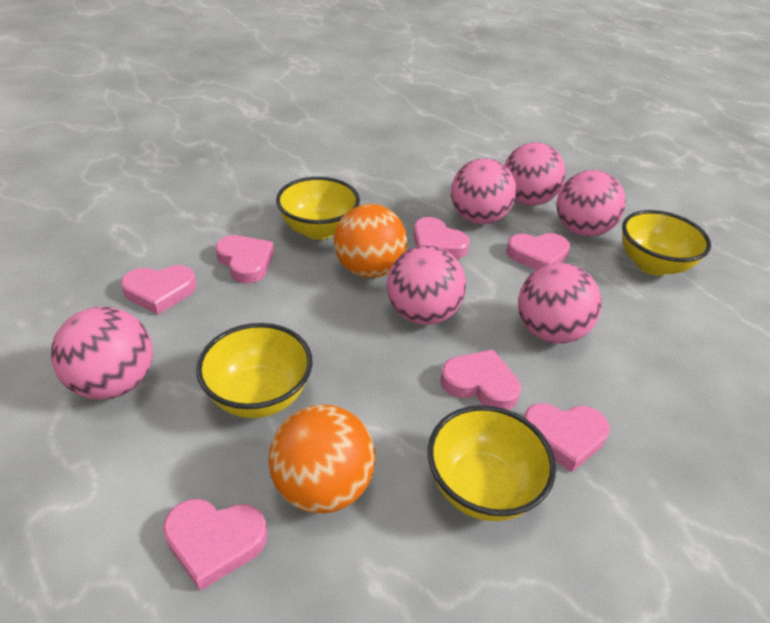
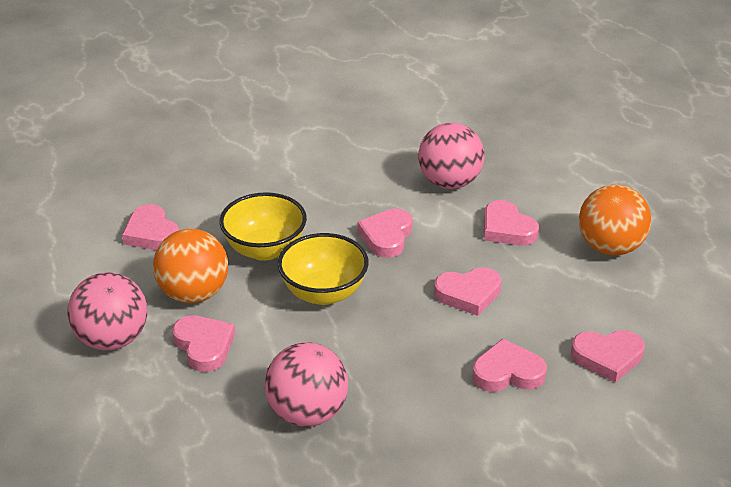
pink ball: 6 -> 3
yellow bowl: 4 -> 2

